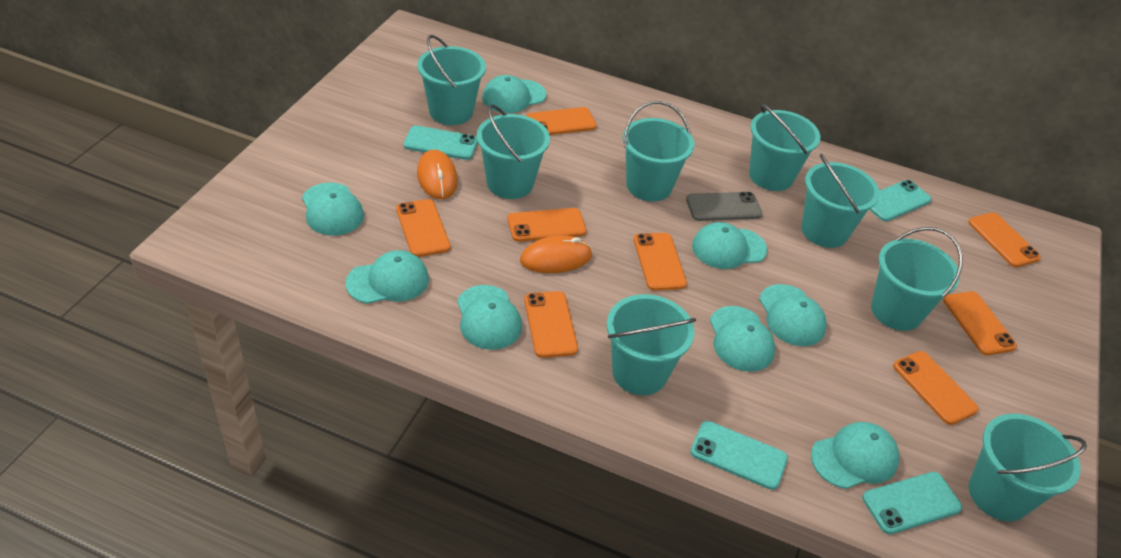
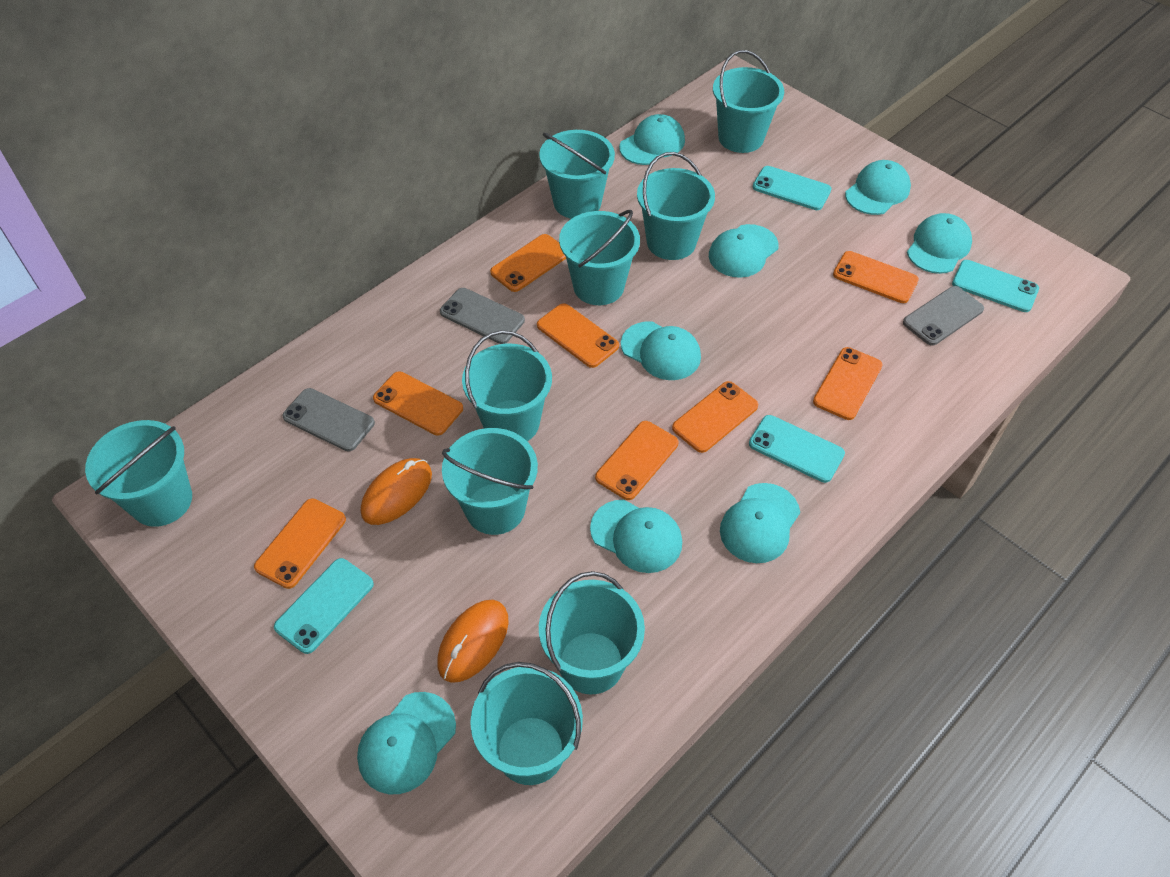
grey phone: 1 -> 3
turquoise bucket: 8 -> 9

